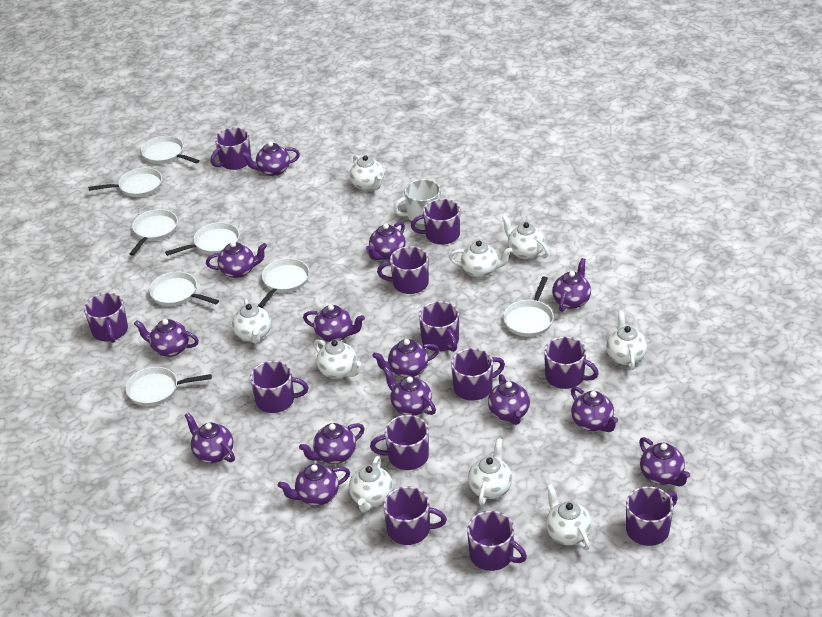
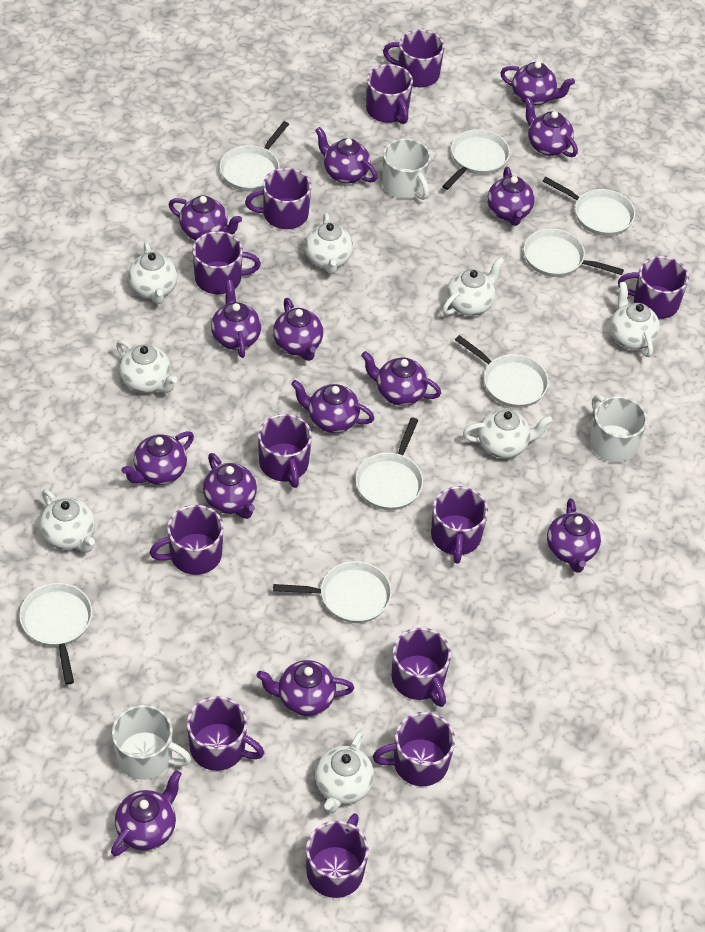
white mug: 1 -> 3
white teapot: 9 -> 8

